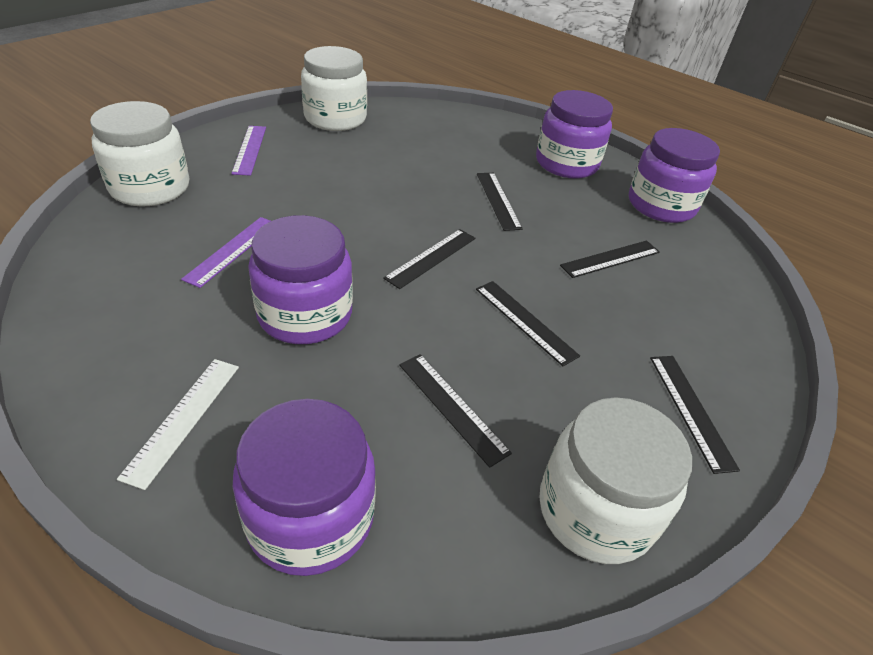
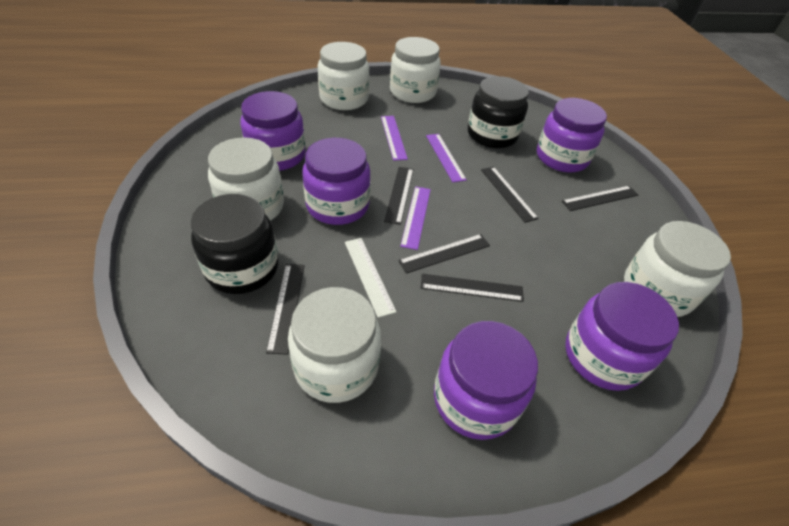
black jar: 0 -> 2
purple jar: 4 -> 5
purple ruler: 2 -> 3
white jar: 3 -> 5

